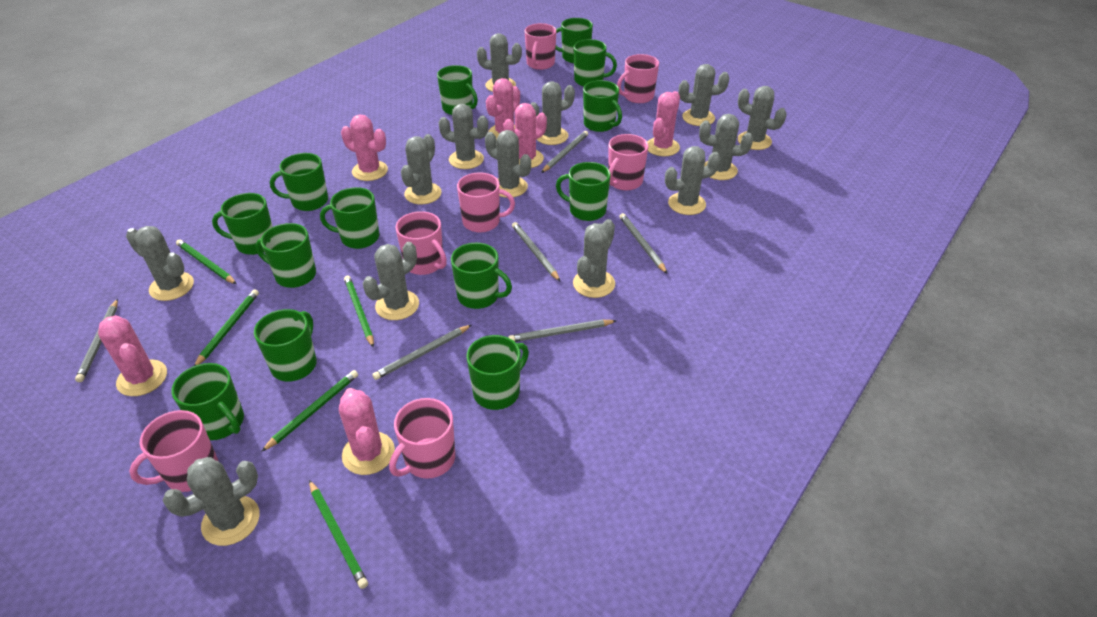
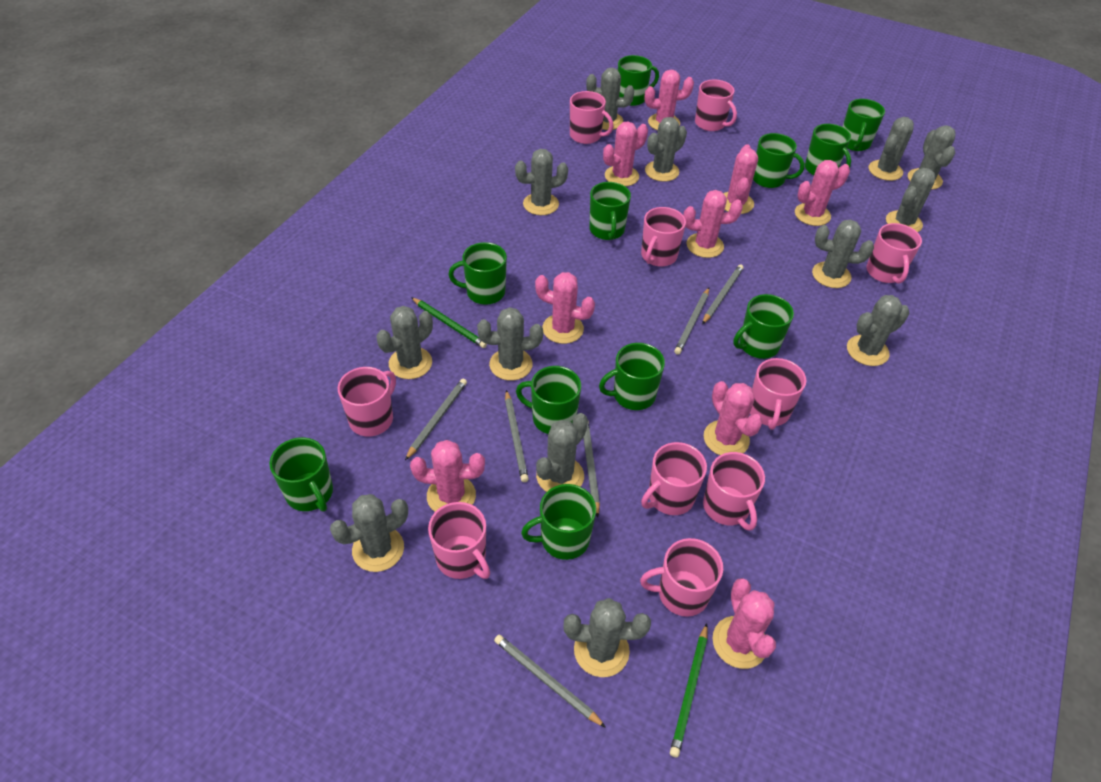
green mug: 13 -> 11
green pencil: 5 -> 2
pink cactus: 6 -> 9
pink mug: 7 -> 10

